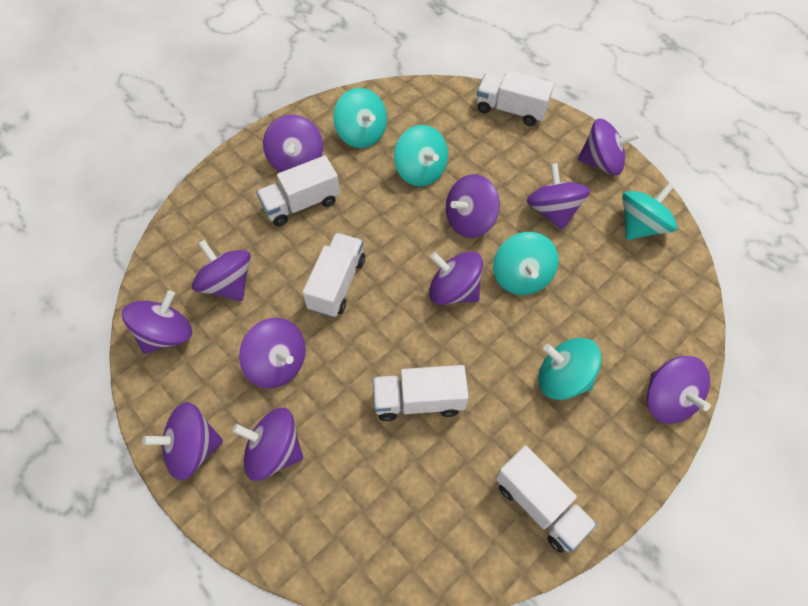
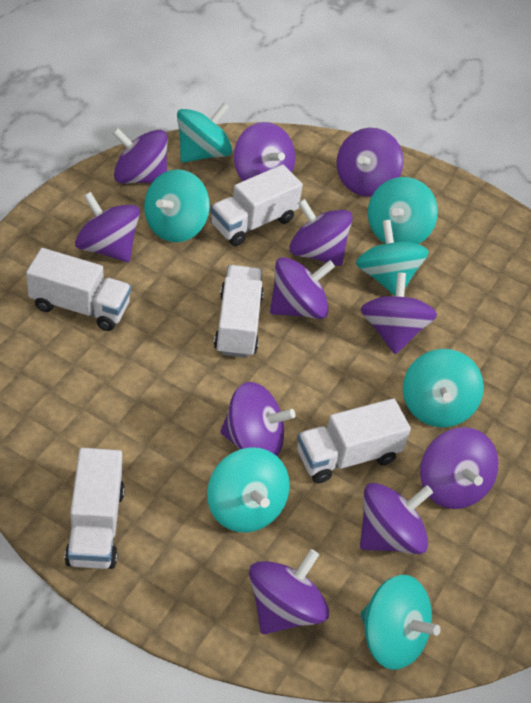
turquoise spinning top: 5 -> 7

